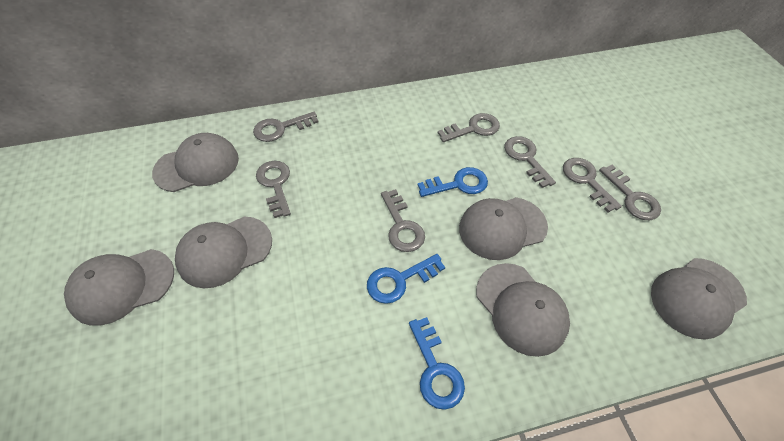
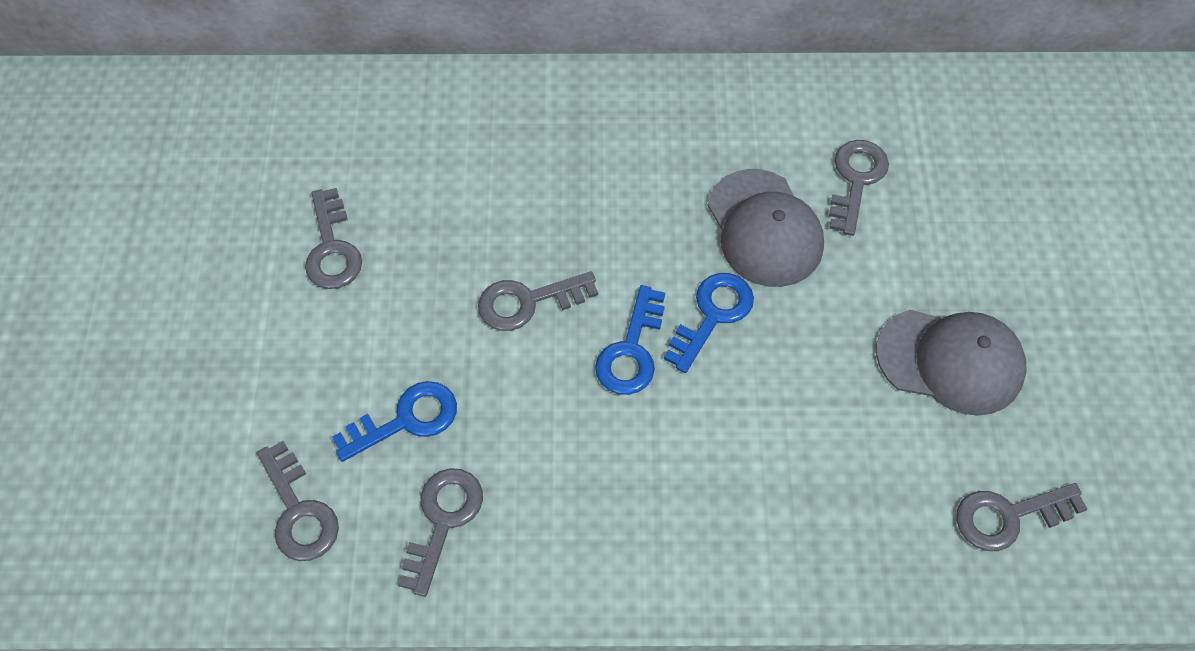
grey cap: 6 -> 2
grey key: 7 -> 6

